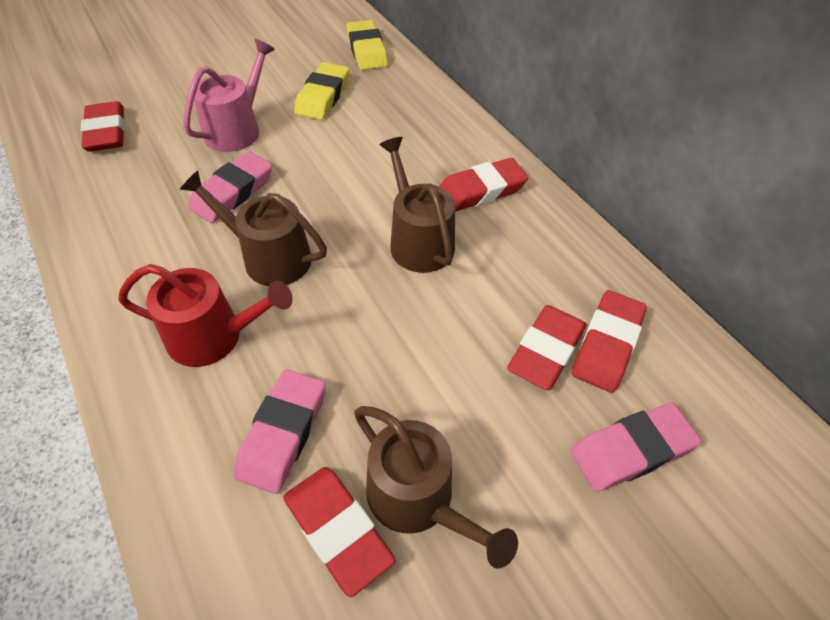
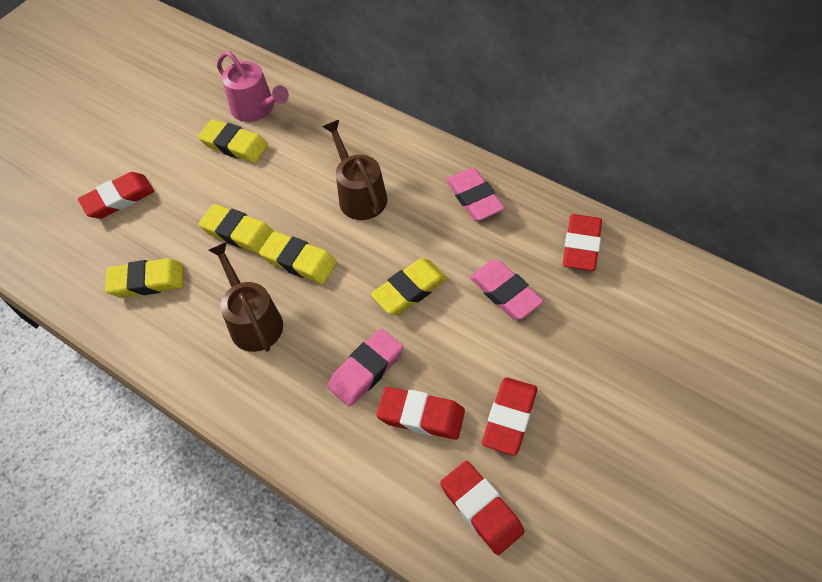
brown watering can: 3 -> 2
red watering can: 1 -> 0
yellow eraser: 2 -> 5

